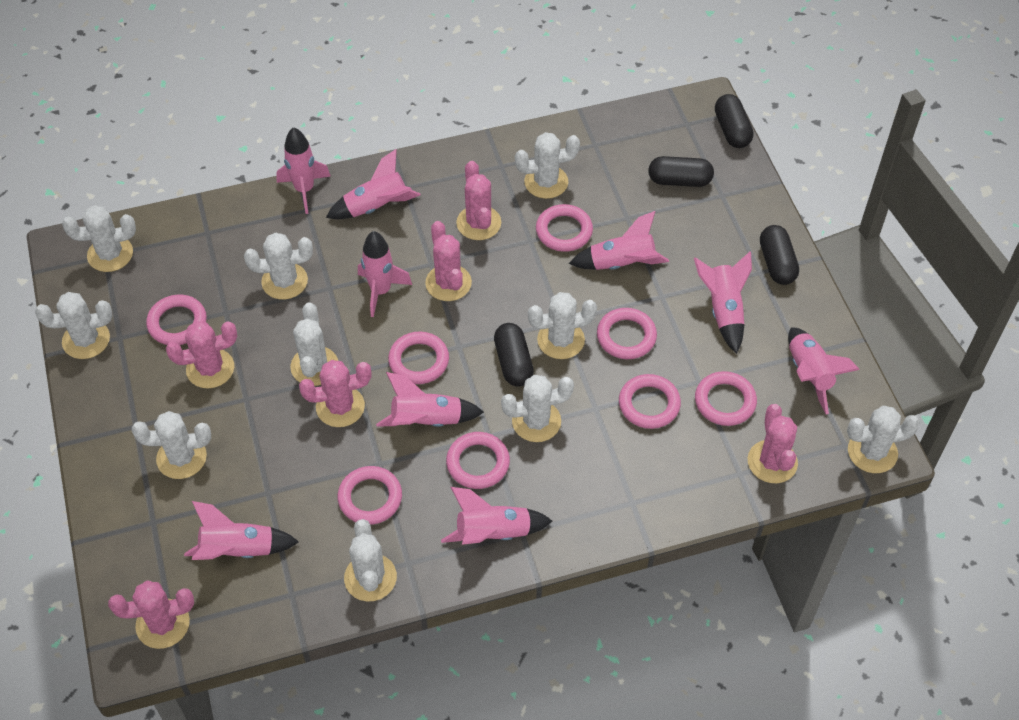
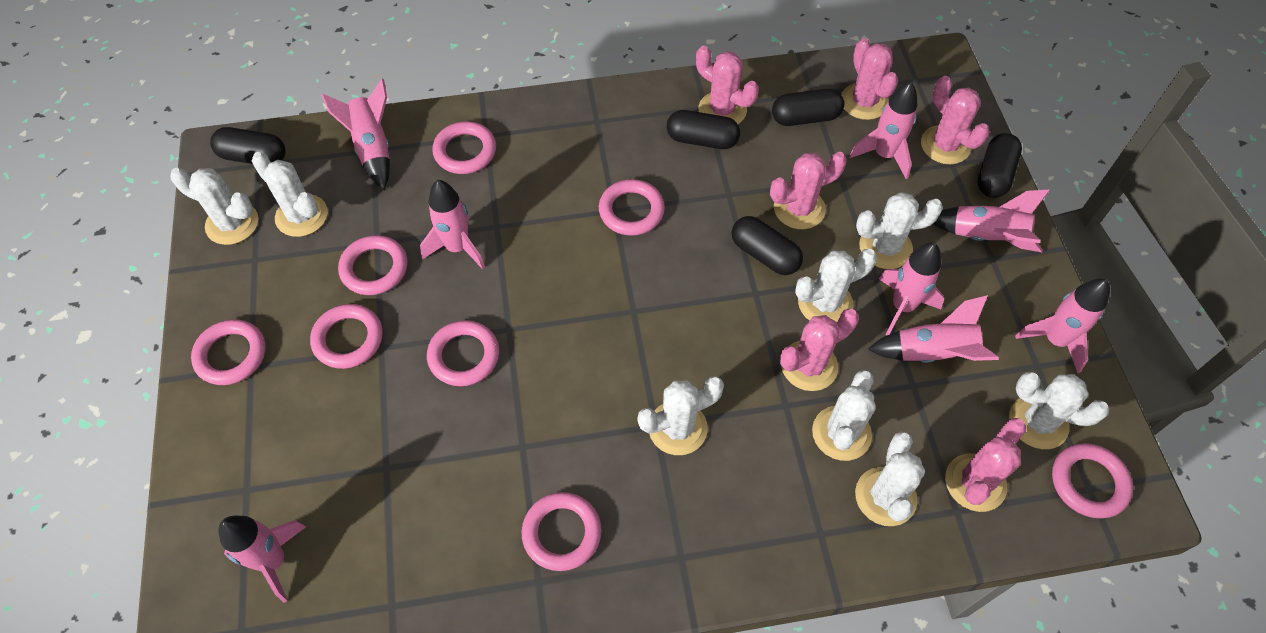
black capsule: 4 -> 5
pink rocket: 9 -> 8
white cactus: 10 -> 8

